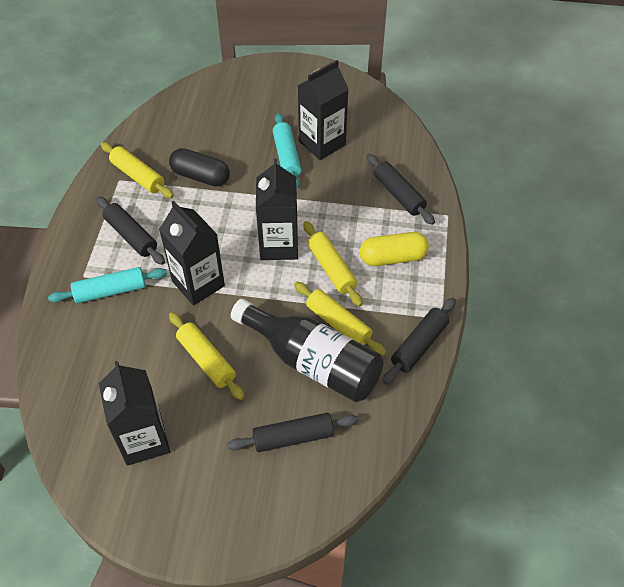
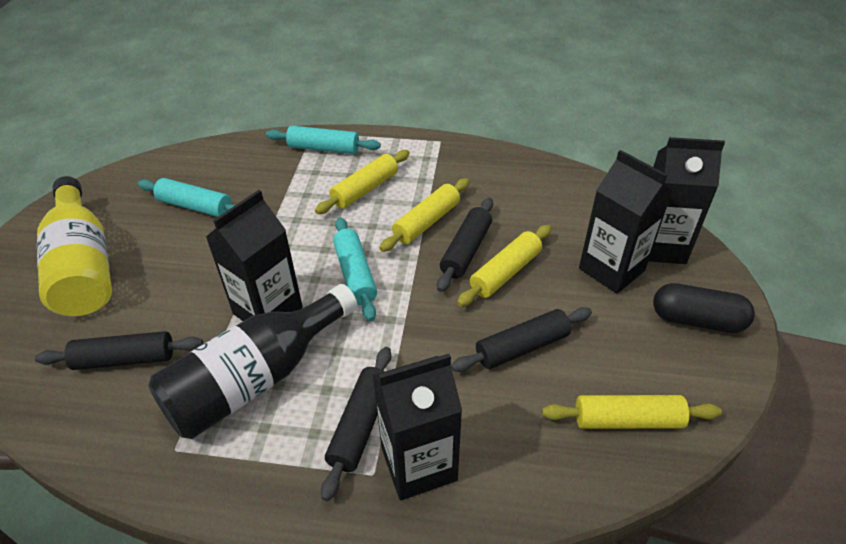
turquoise rolling pin: 2 -> 3
yellow bottle: 0 -> 1
yellow capsule: 1 -> 0

